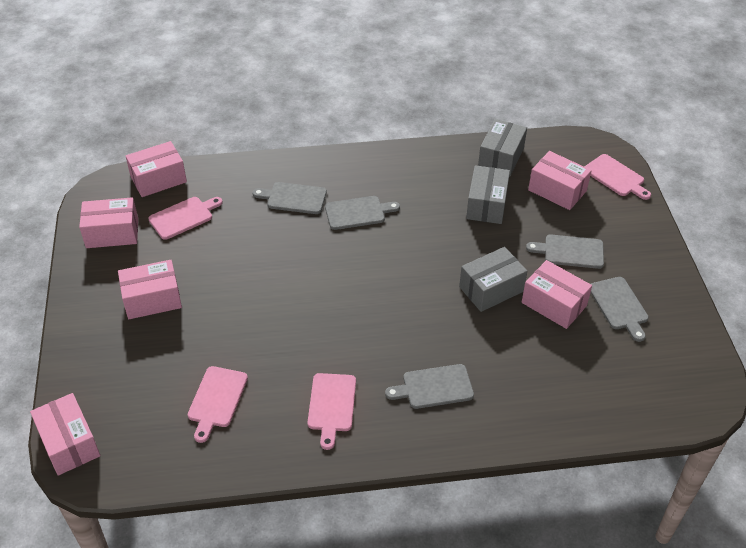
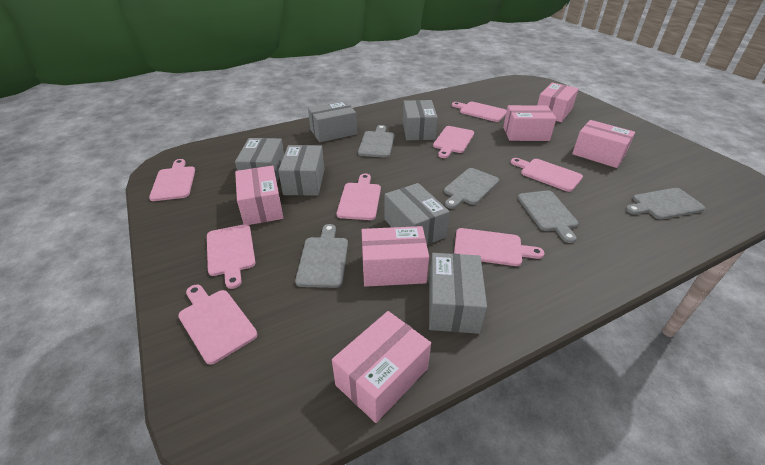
grey box: 3 -> 6
pink cutting board: 4 -> 8

